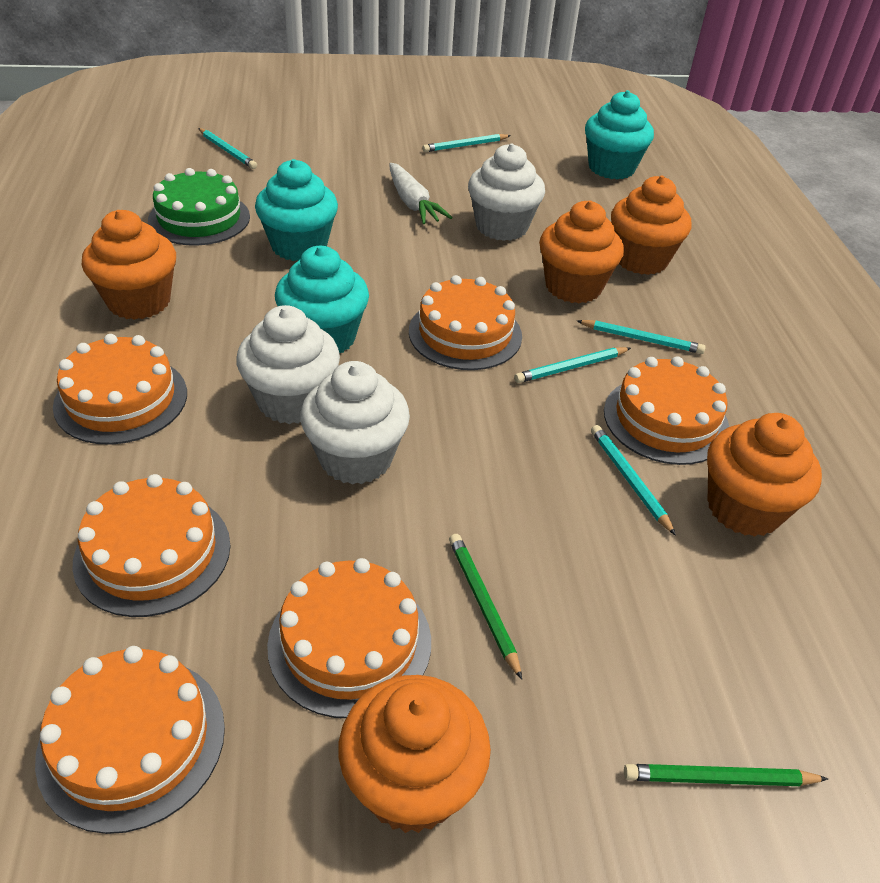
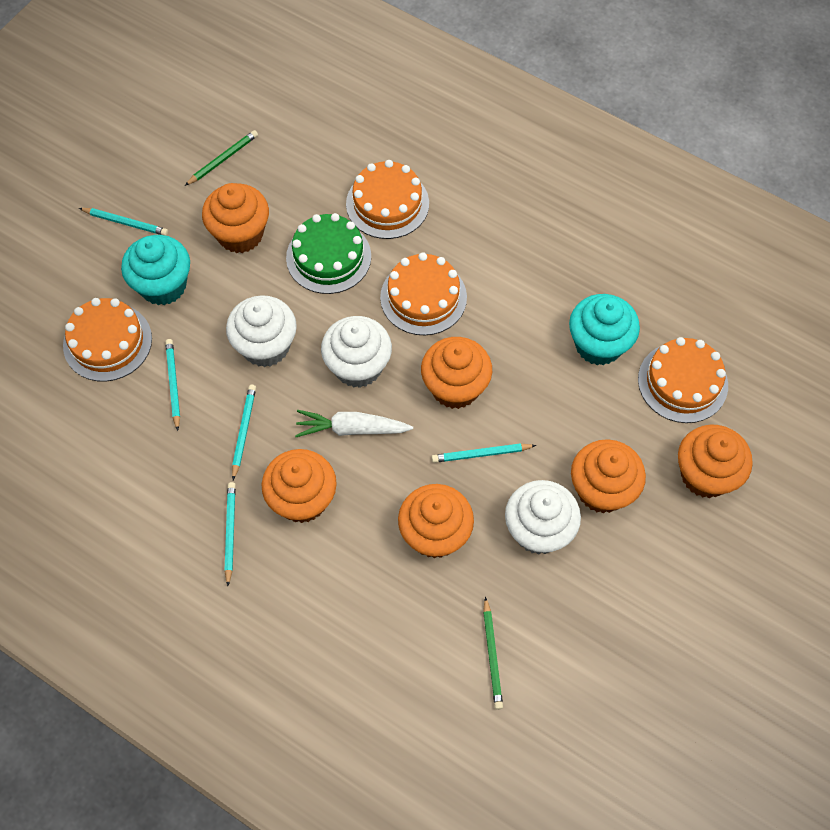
orange cake: 6 -> 4
orange cupcake: 5 -> 6
turquoise cupcake: 3 -> 2

